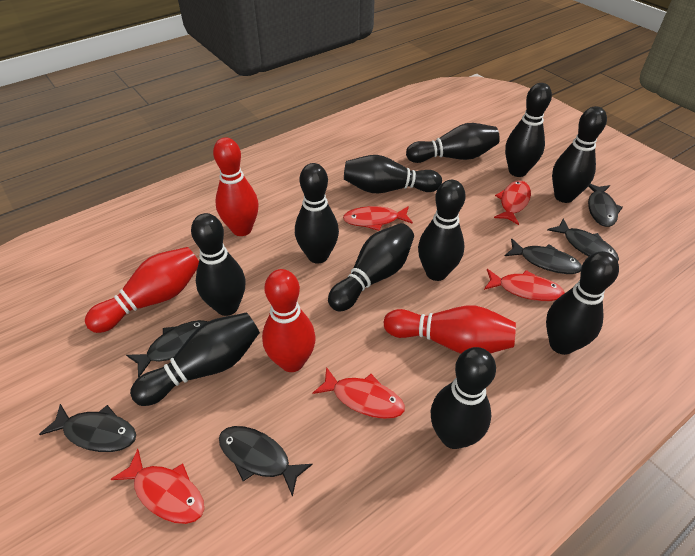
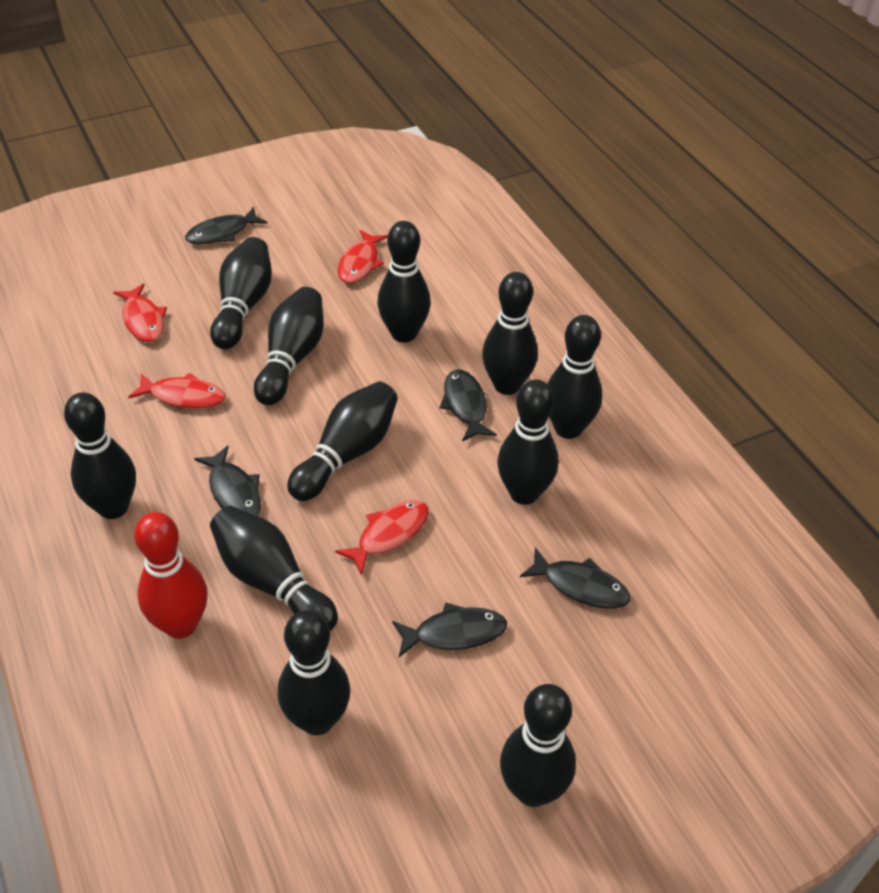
black fish: 6 -> 5
red bowling pin: 4 -> 1
red fish: 5 -> 4

